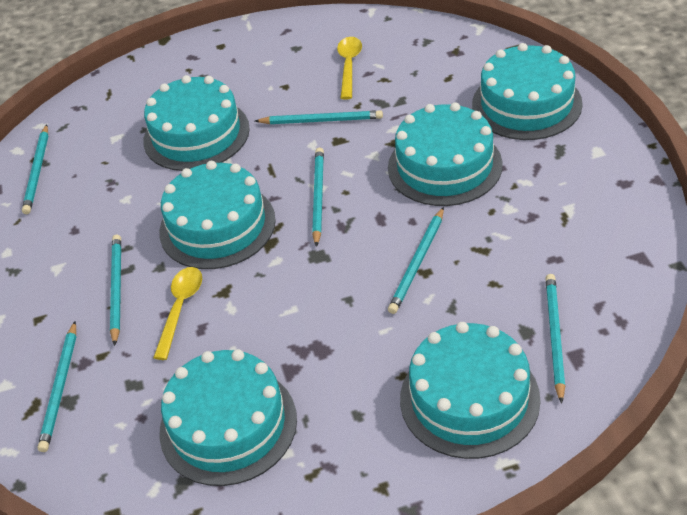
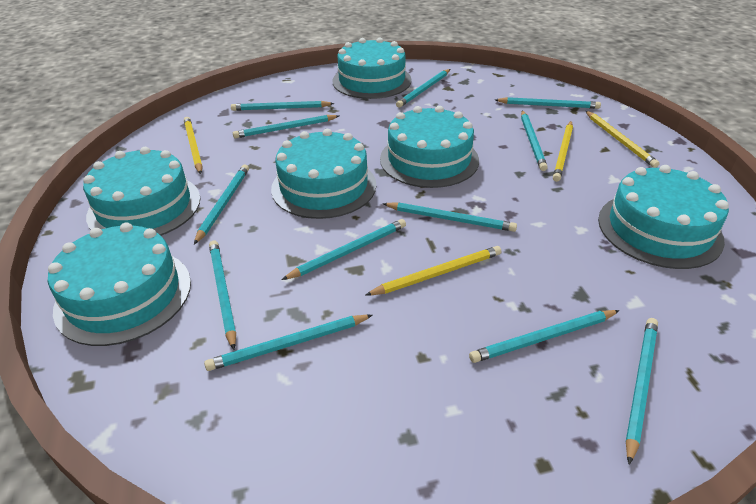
turquoise pencil: 7 -> 12
yellow pencil: 0 -> 4
yellow spoon: 2 -> 0

